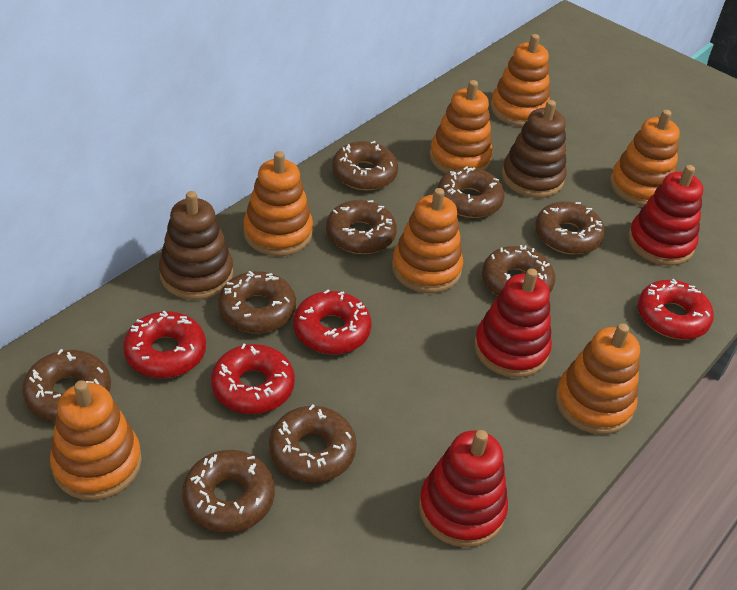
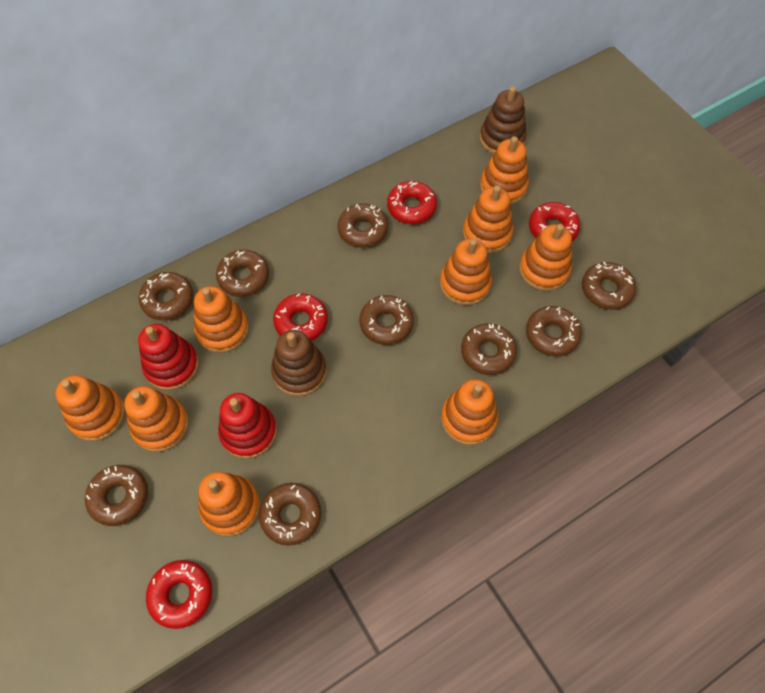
orange stacking toy: 7 -> 9
red stacking toy: 3 -> 2

